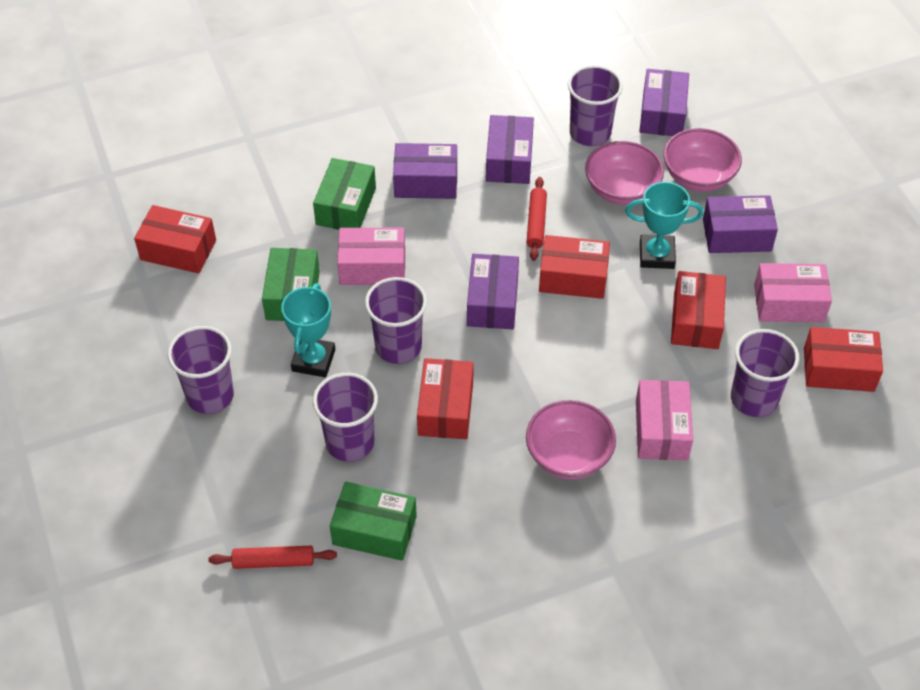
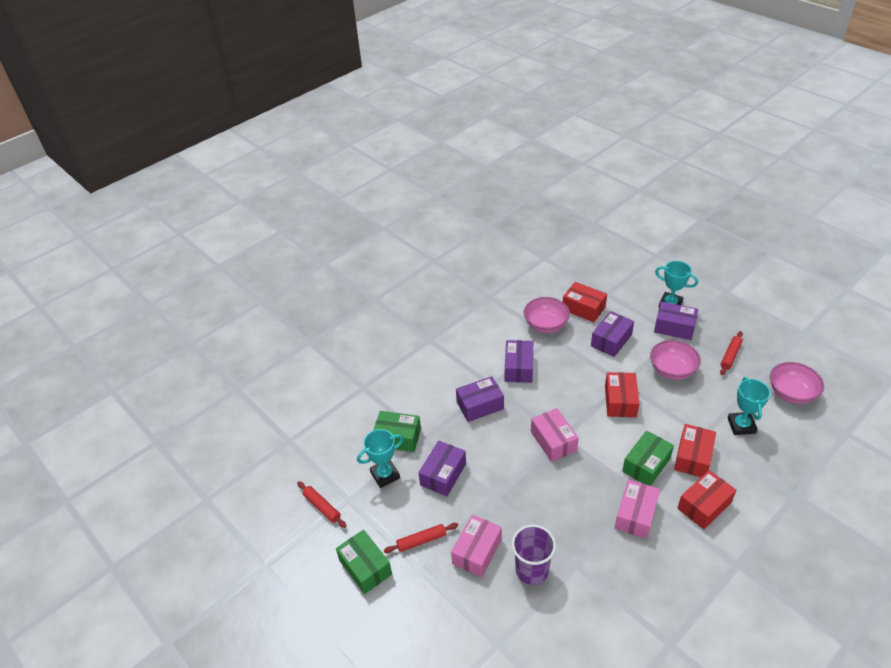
purple cup: 5 -> 1
red box: 5 -> 4
red rolling pin: 2 -> 3
turquoise trophy: 2 -> 3

